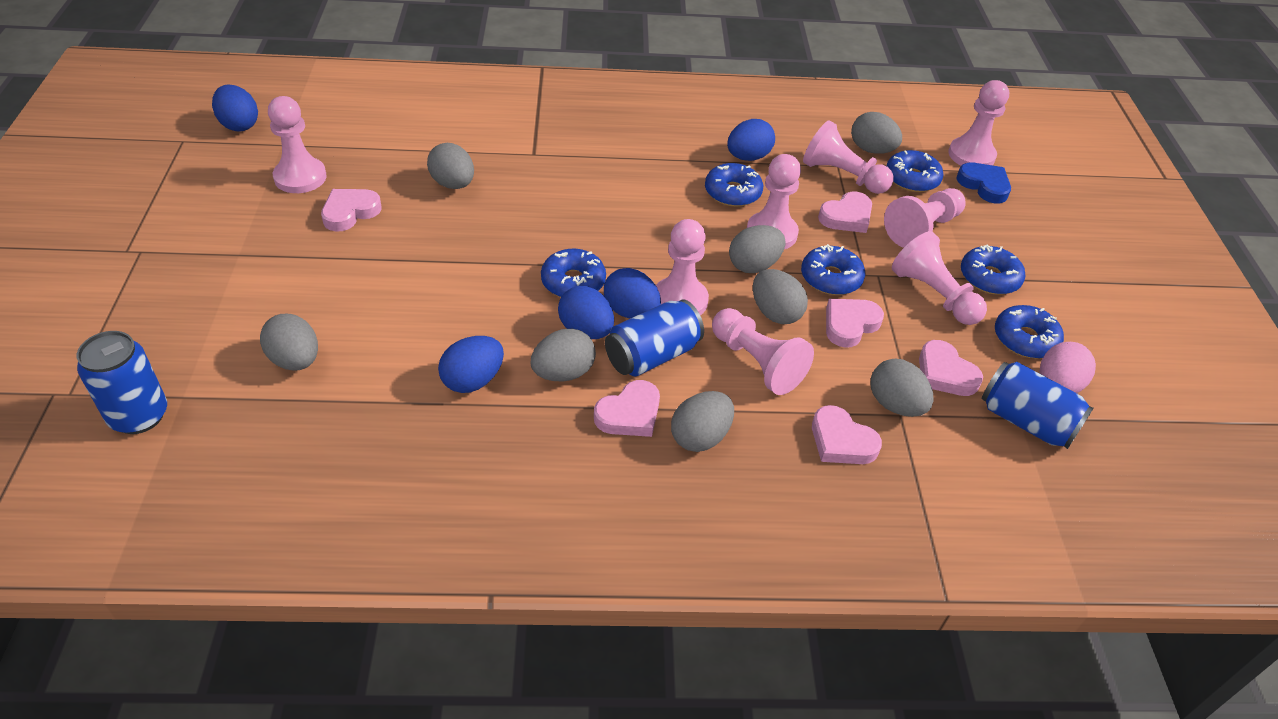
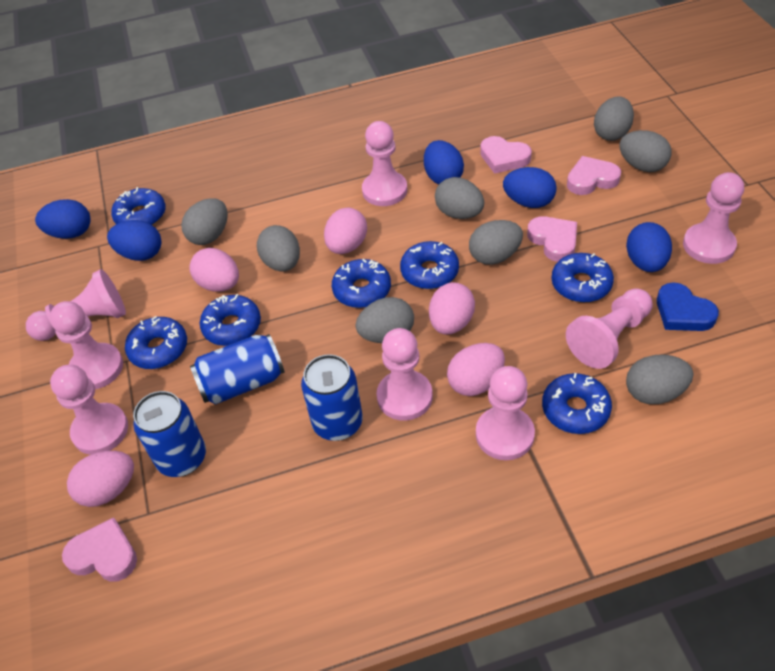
blue donut: 6 -> 7
pink egg: 1 -> 5
pink heart: 6 -> 4

